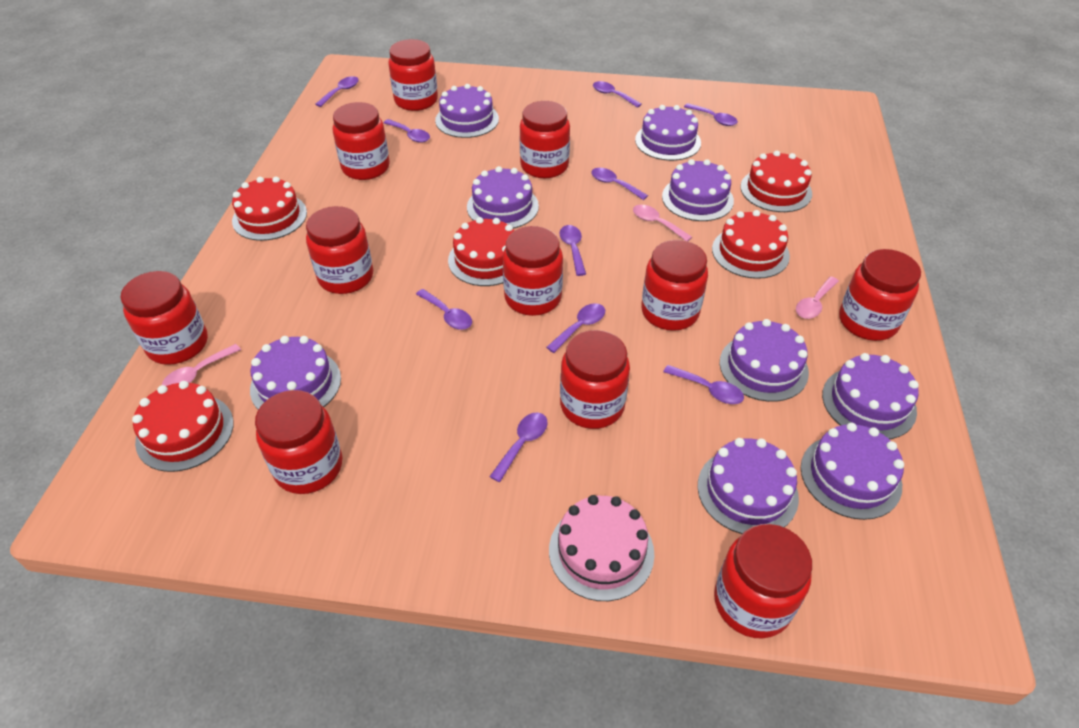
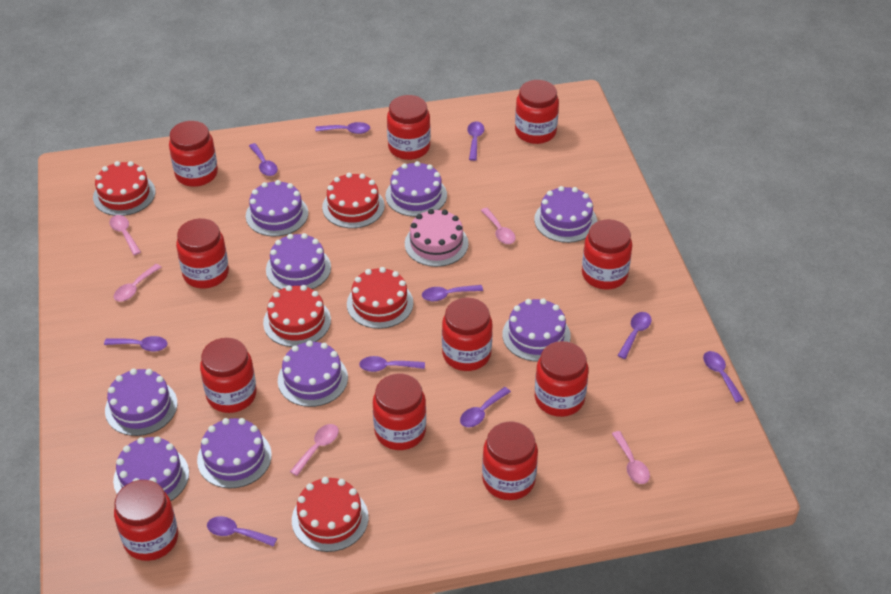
pink spoon: 3 -> 5

